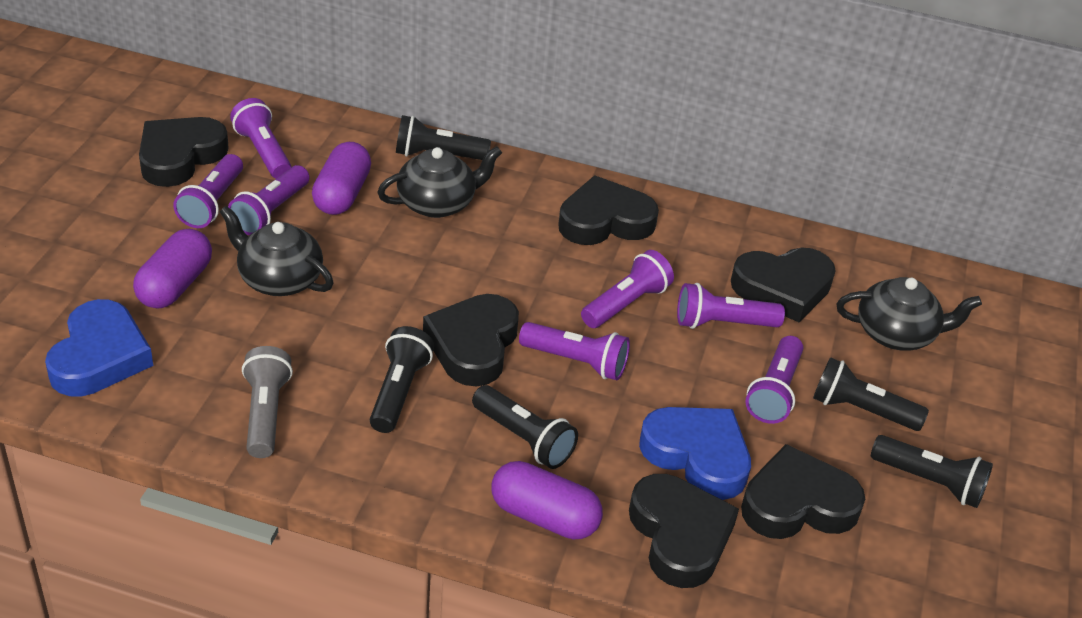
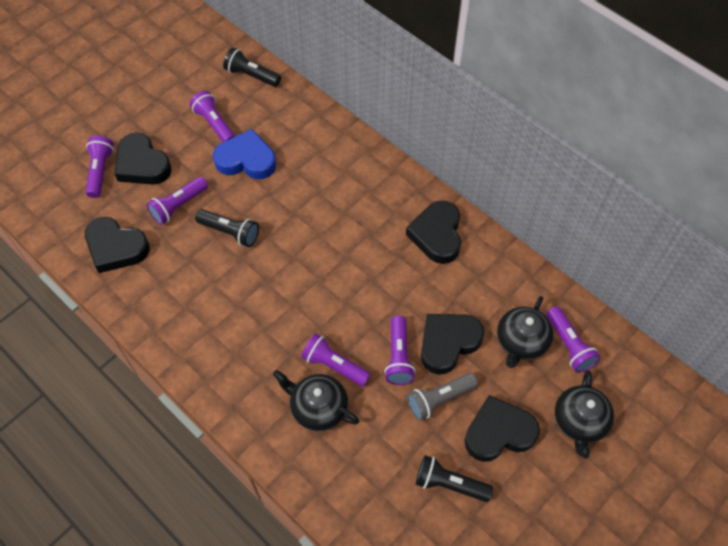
black flashlight: 5 -> 3
black heart: 6 -> 5
blue heart: 2 -> 1
purple capsule: 3 -> 0
purple flashlight: 7 -> 6

